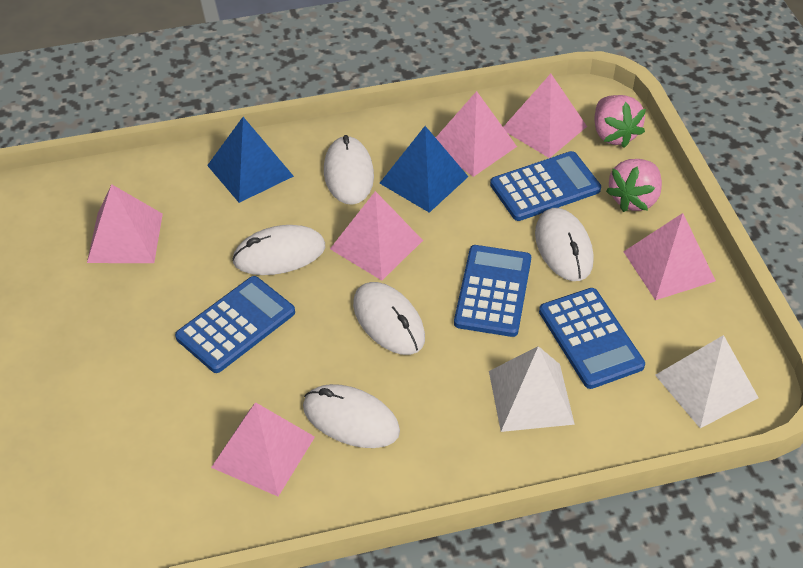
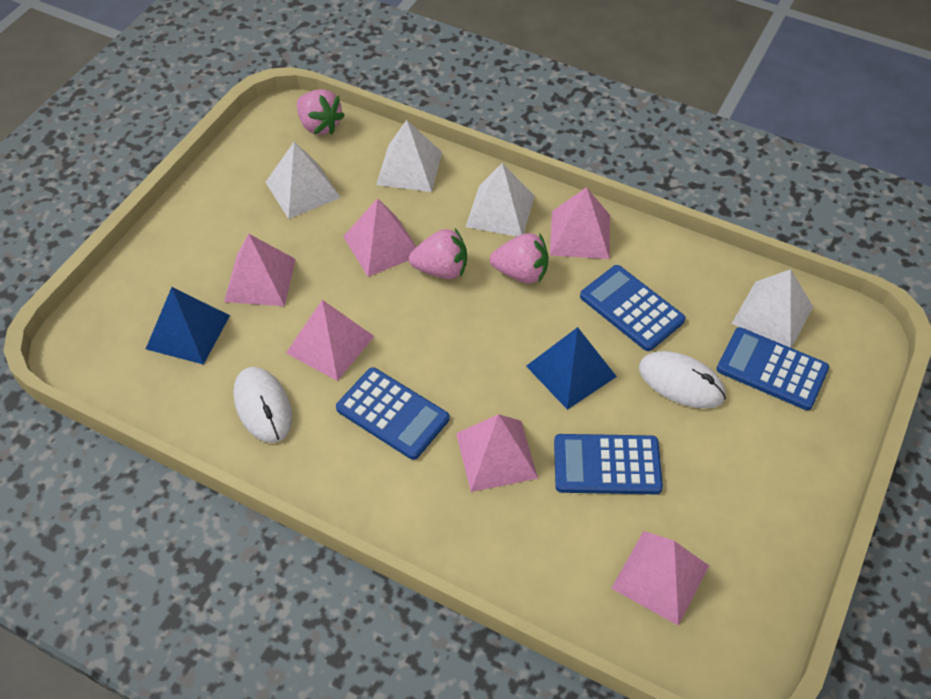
pink strawberry: 2 -> 3
white mouse: 5 -> 2
white pyramid: 2 -> 4

